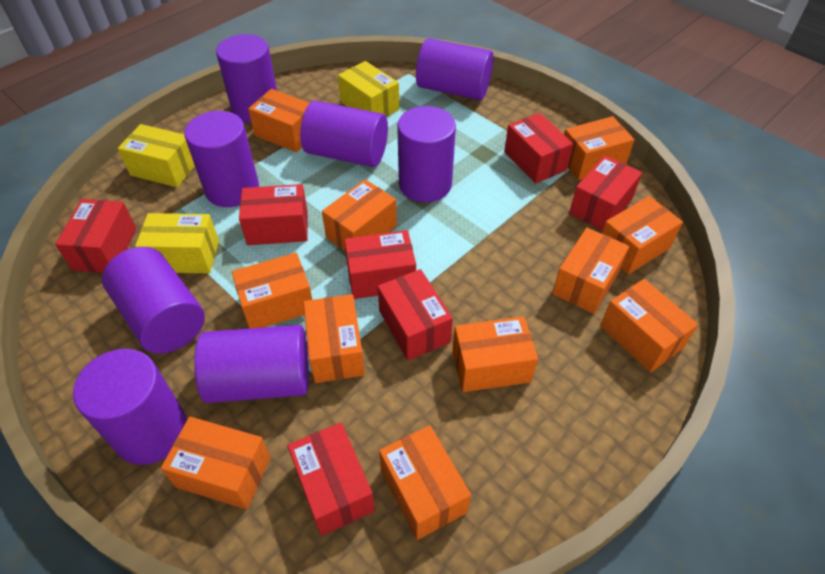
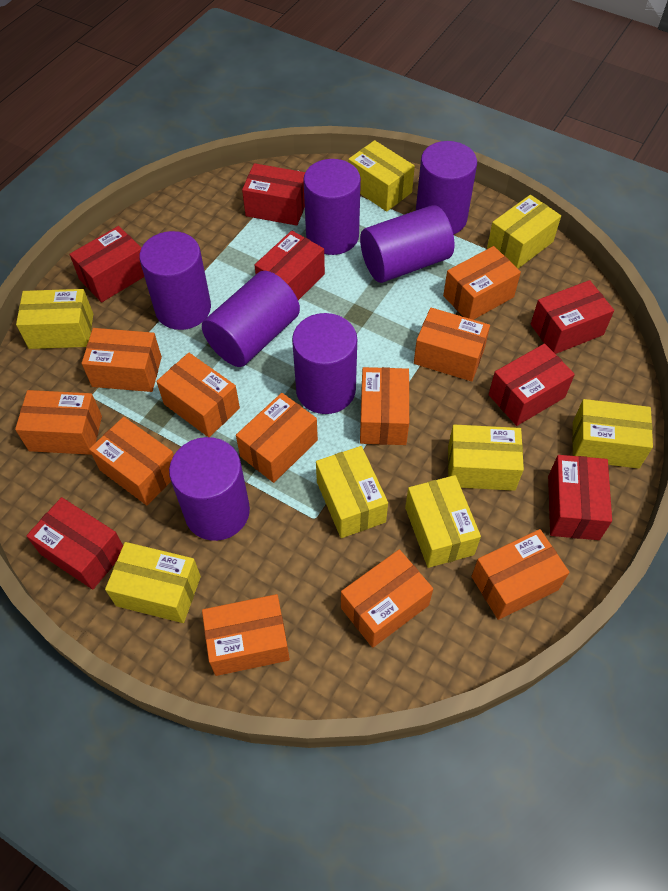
purple cylinder: 8 -> 7
yellow box: 3 -> 8

